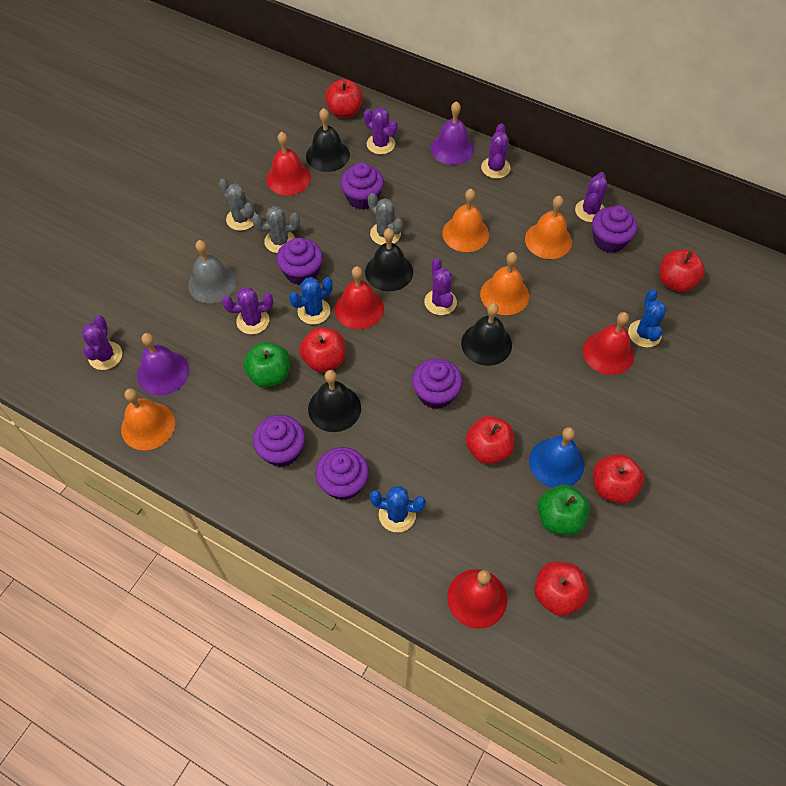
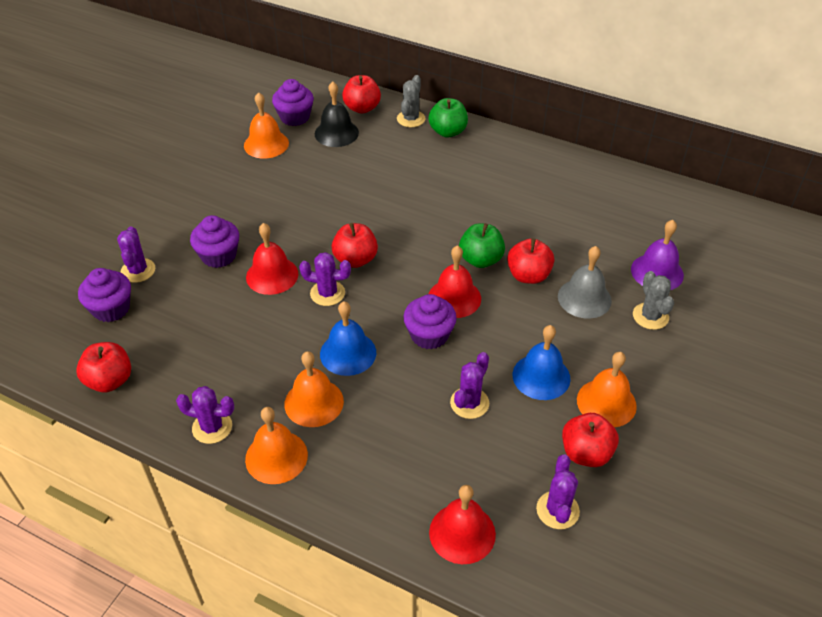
black bell: 4 -> 1
blue bell: 1 -> 2
blue cactus: 3 -> 0
grey cactus: 3 -> 2
purple bell: 2 -> 1
purple cactus: 6 -> 5
purple cupcake: 6 -> 4
red apple: 6 -> 5
red bell: 4 -> 3

